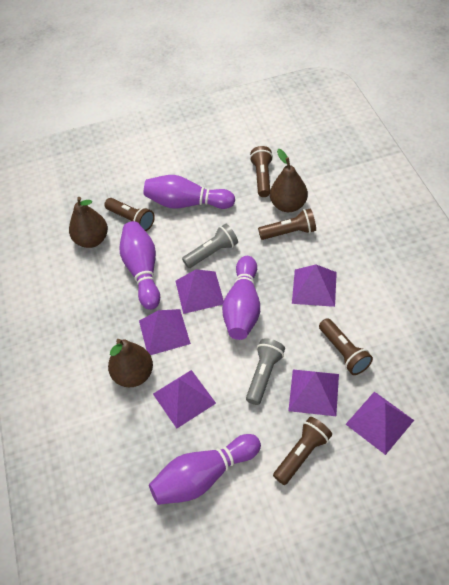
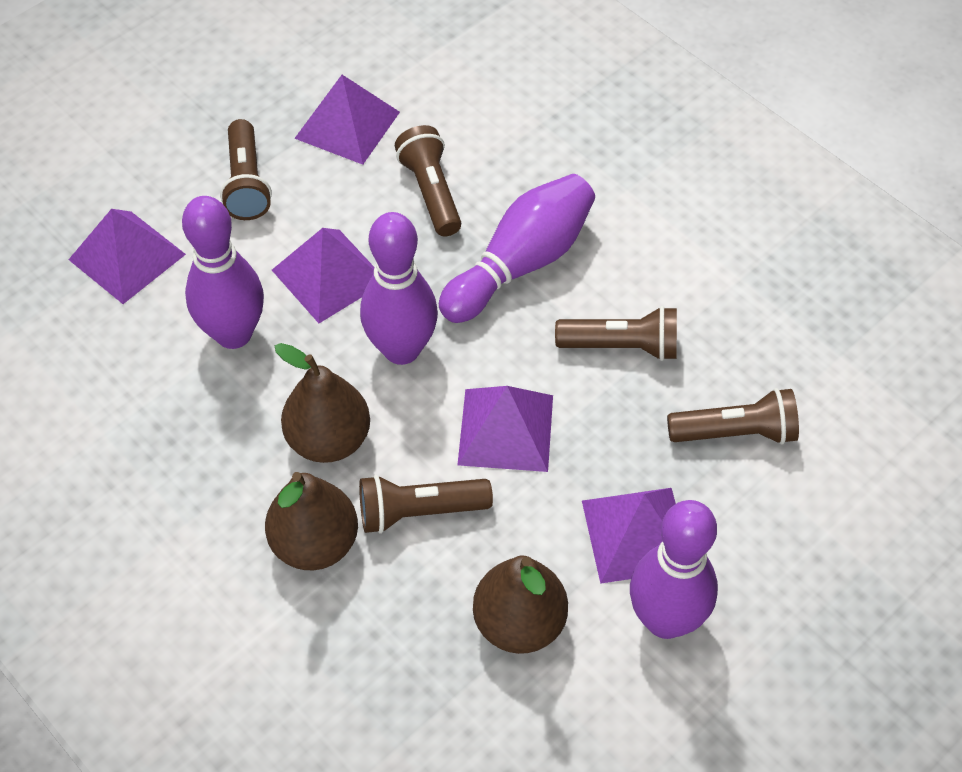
grey flashlight: 2 -> 0
purple pyramid: 6 -> 5

